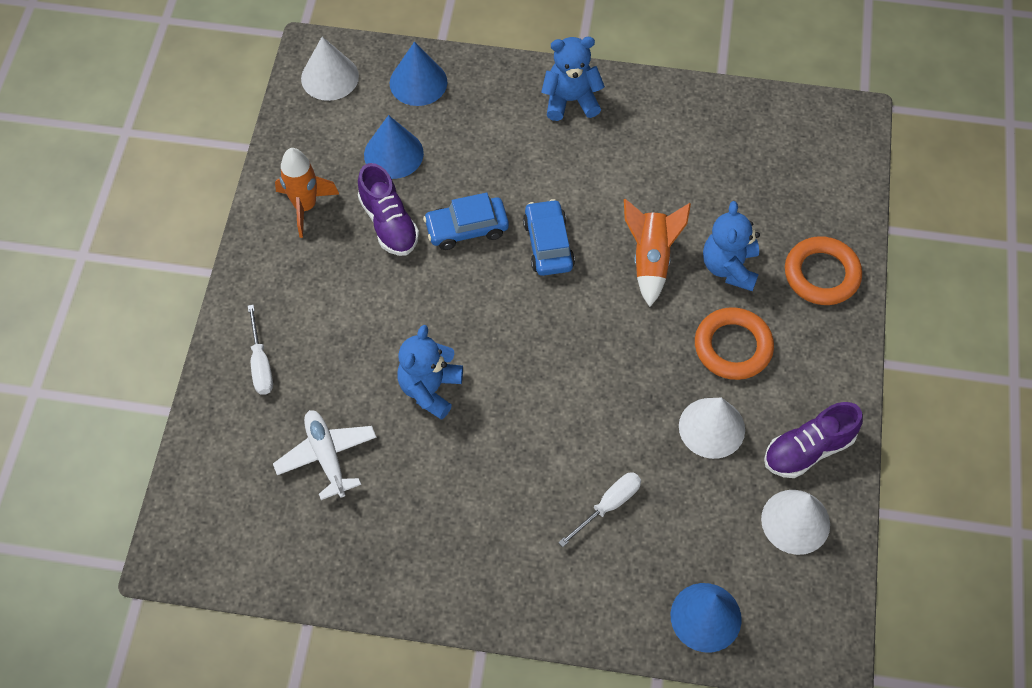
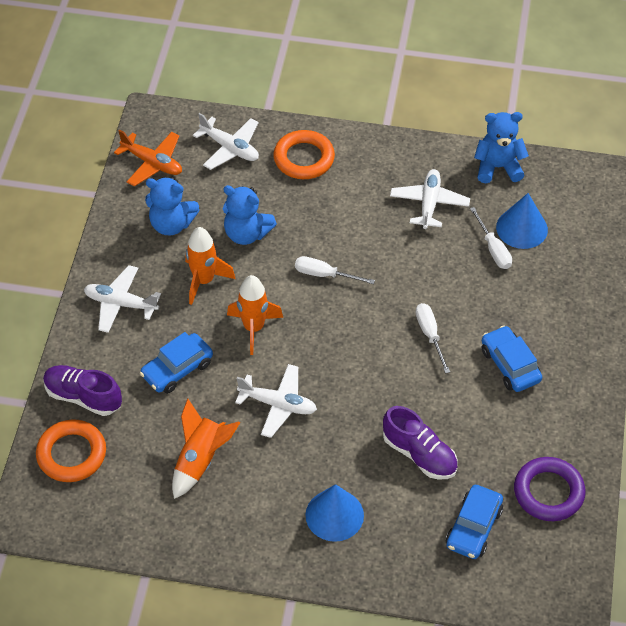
blue car: 2 -> 3
blue cone: 3 -> 2
orange plane: 0 -> 1
orange rocket: 2 -> 3
purple ring: 0 -> 1
white cone: 3 -> 0
white plane: 1 -> 4
white screwdriver: 2 -> 3

